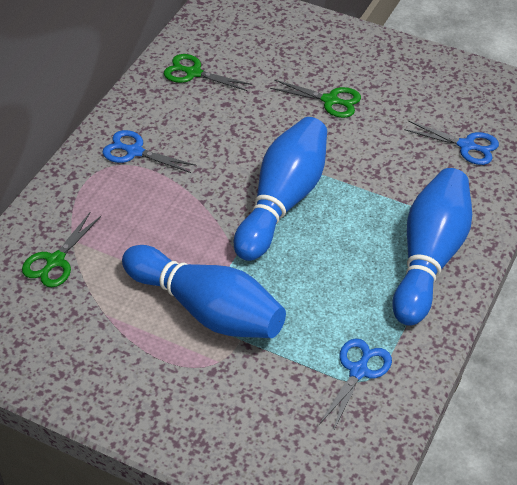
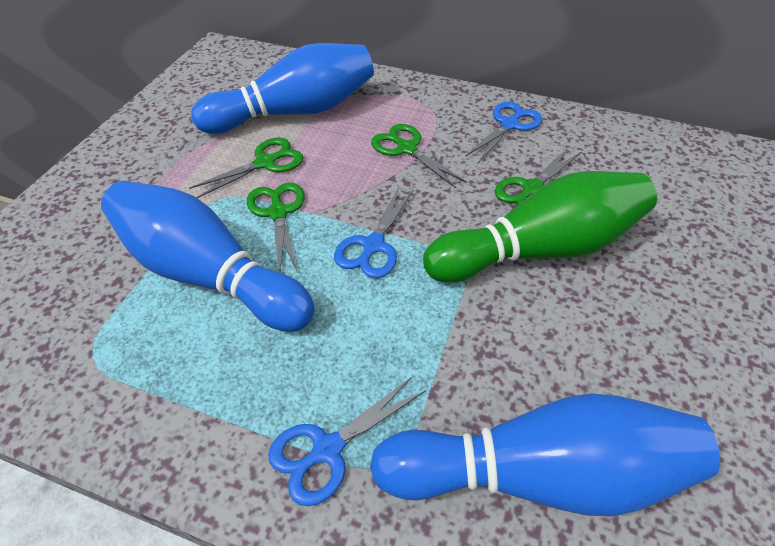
green bowling pin: 0 -> 1
green scissors: 3 -> 4

